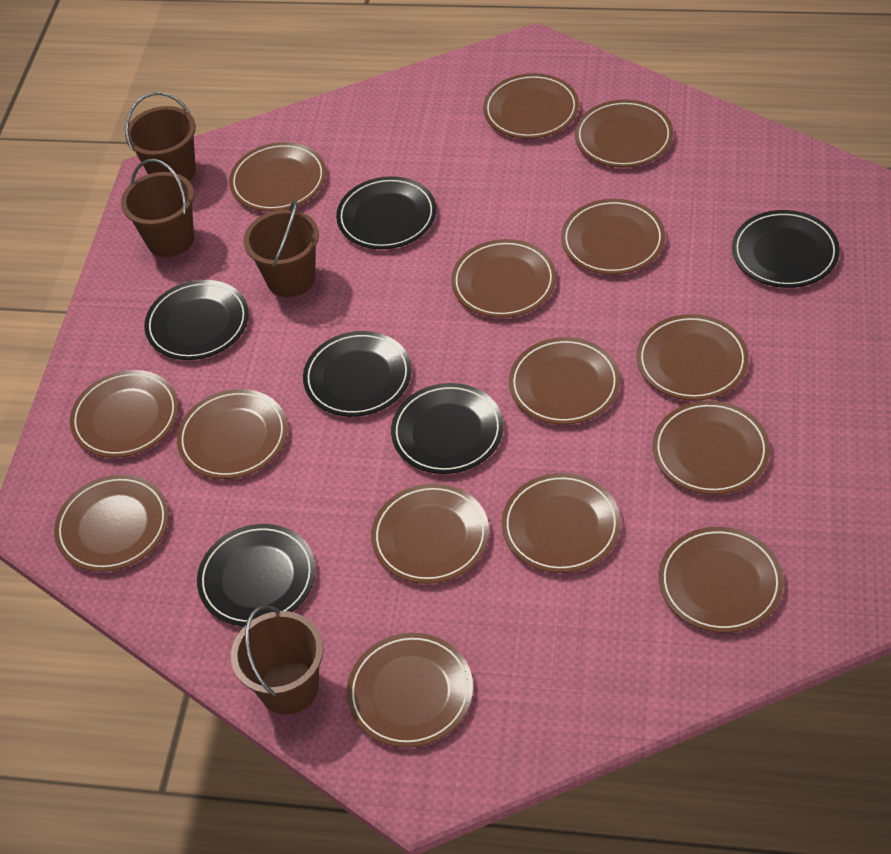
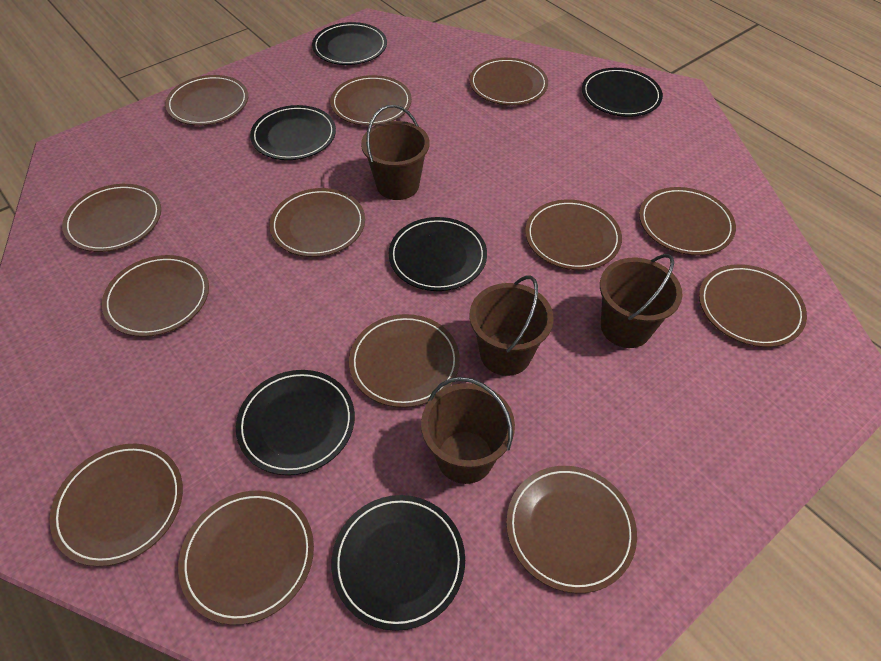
brown plate: 15 -> 13

